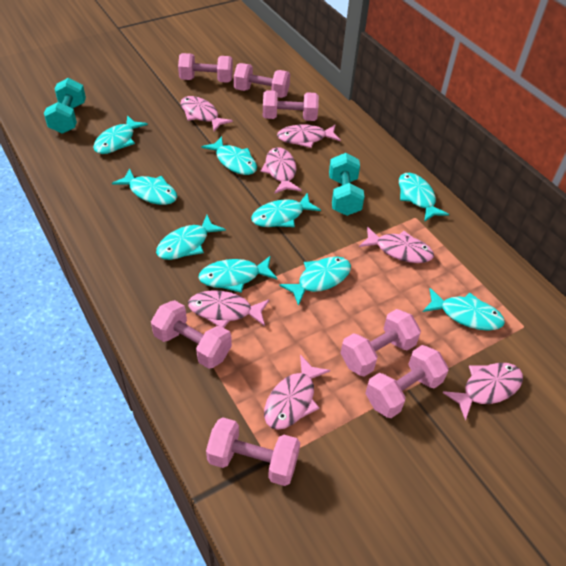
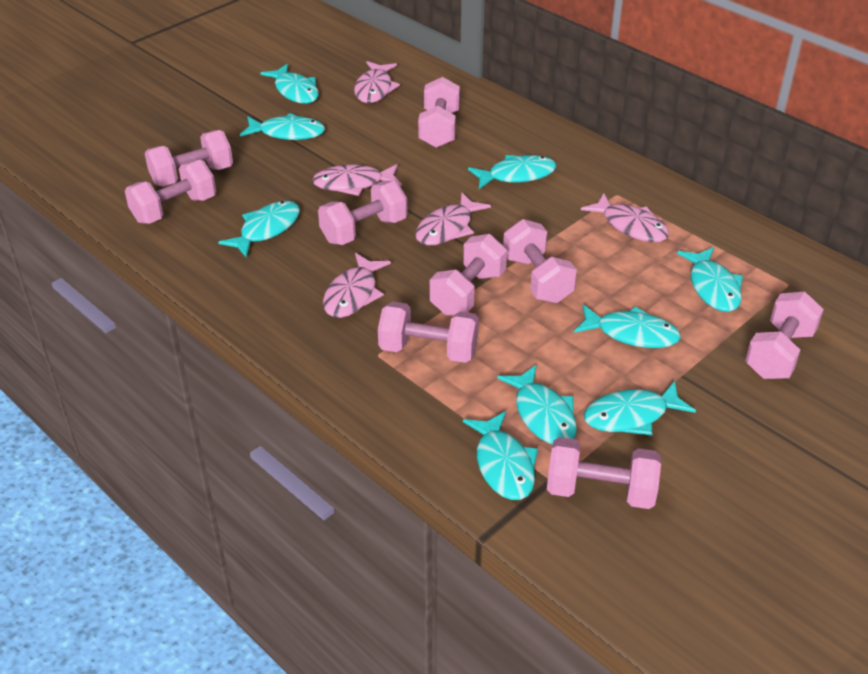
pink dumbbell: 7 -> 9
pink fish: 7 -> 5
turquoise dumbbell: 2 -> 0

